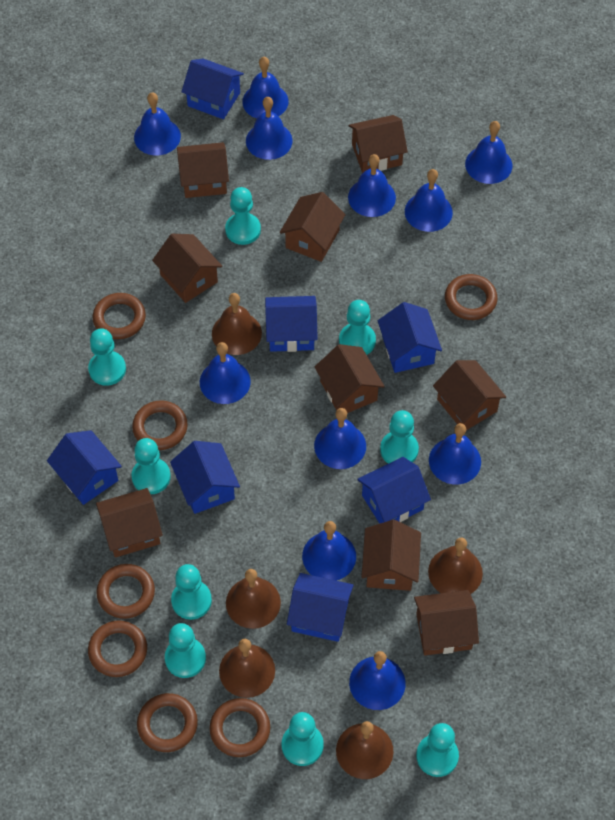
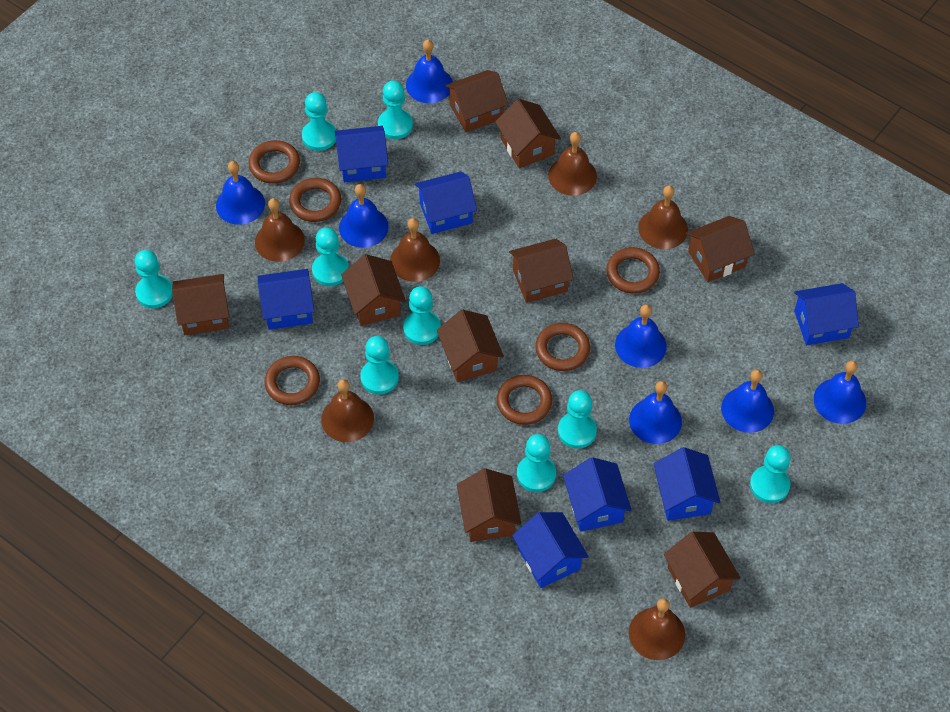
blue bell: 11 -> 7
brown bell: 5 -> 6
brown ring: 7 -> 6

